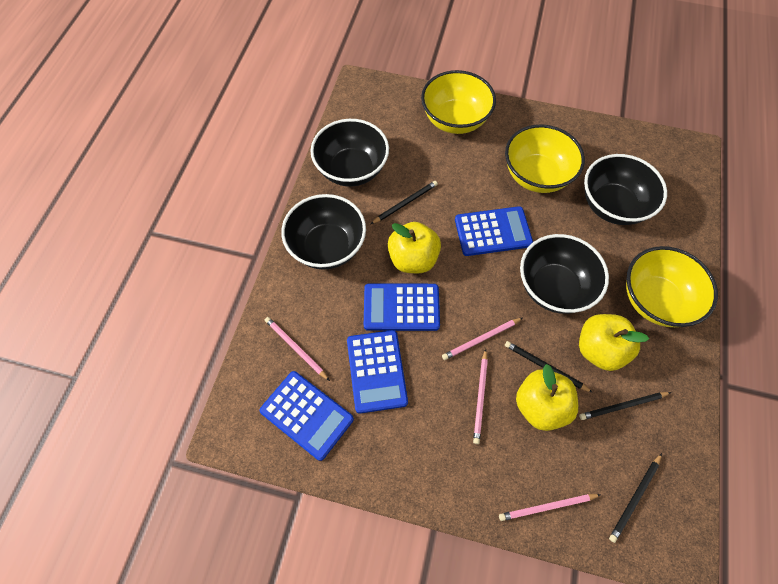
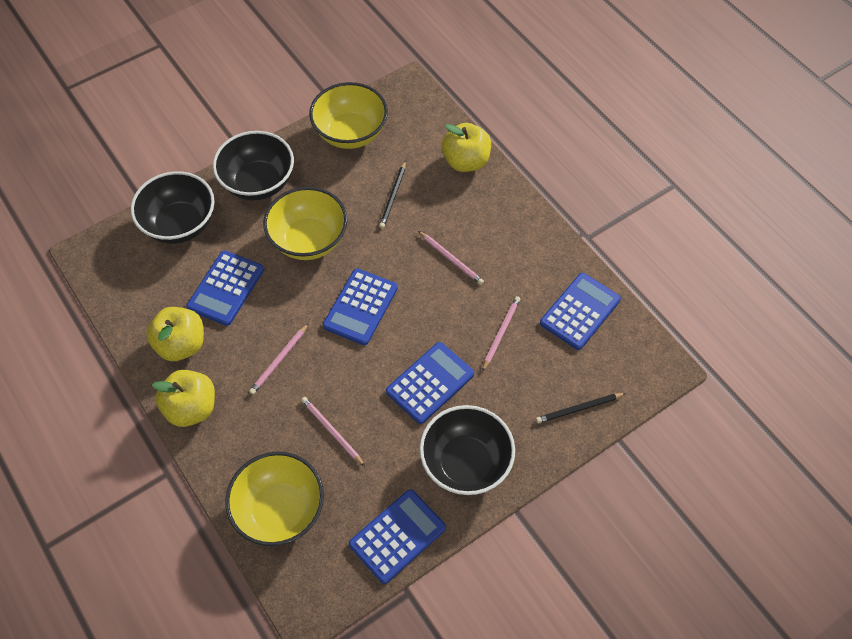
black bowl: 4 -> 3
black pencil: 4 -> 2
blue calculator: 4 -> 5

